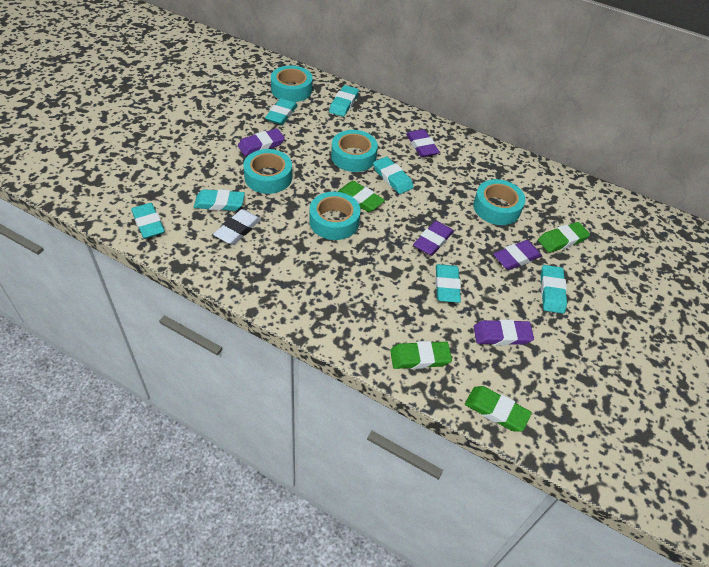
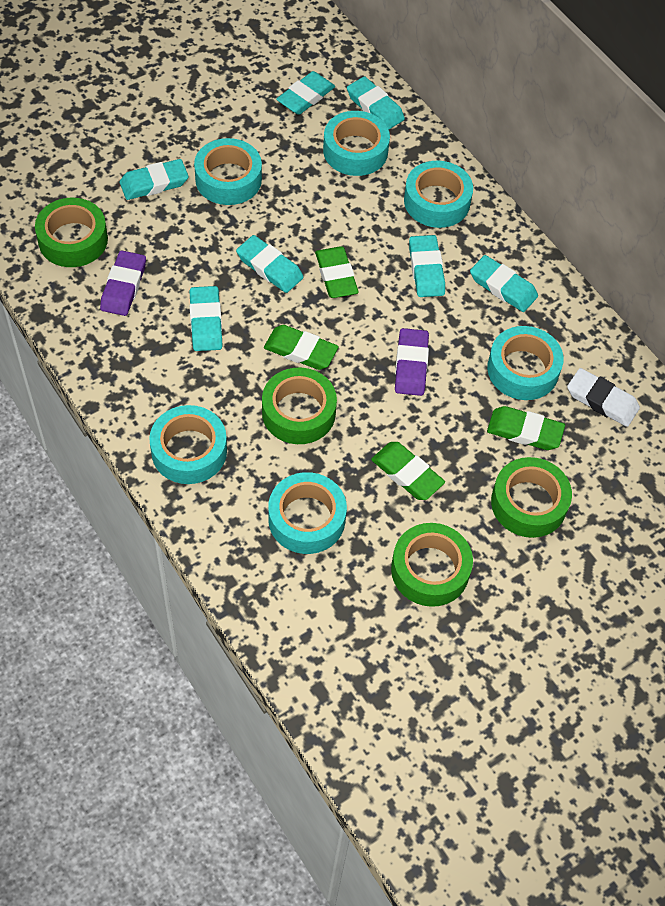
green tape: 0 -> 4
purple eraser: 5 -> 2
turquoise tape: 5 -> 6

